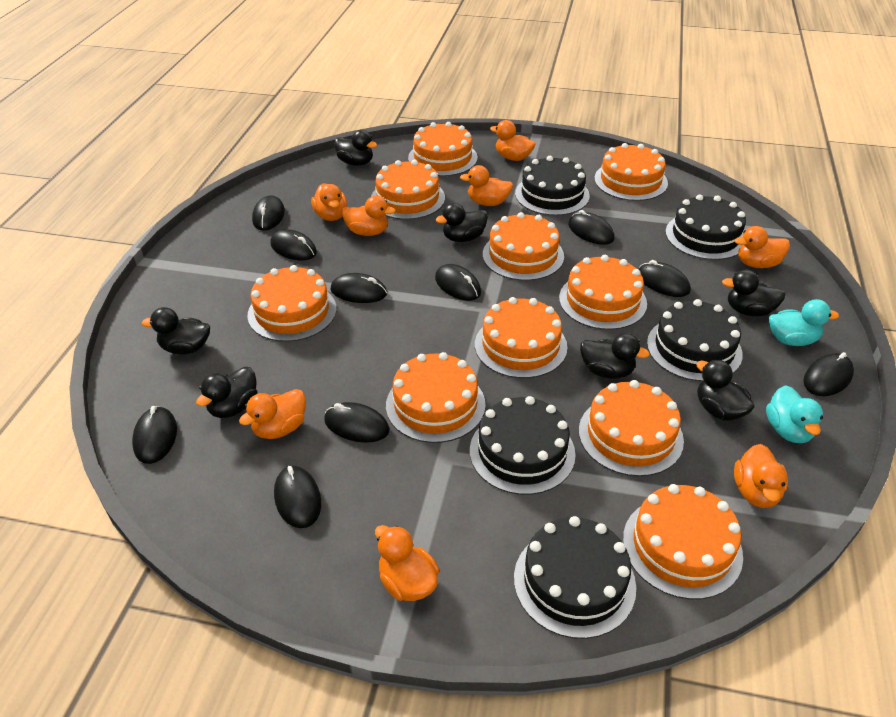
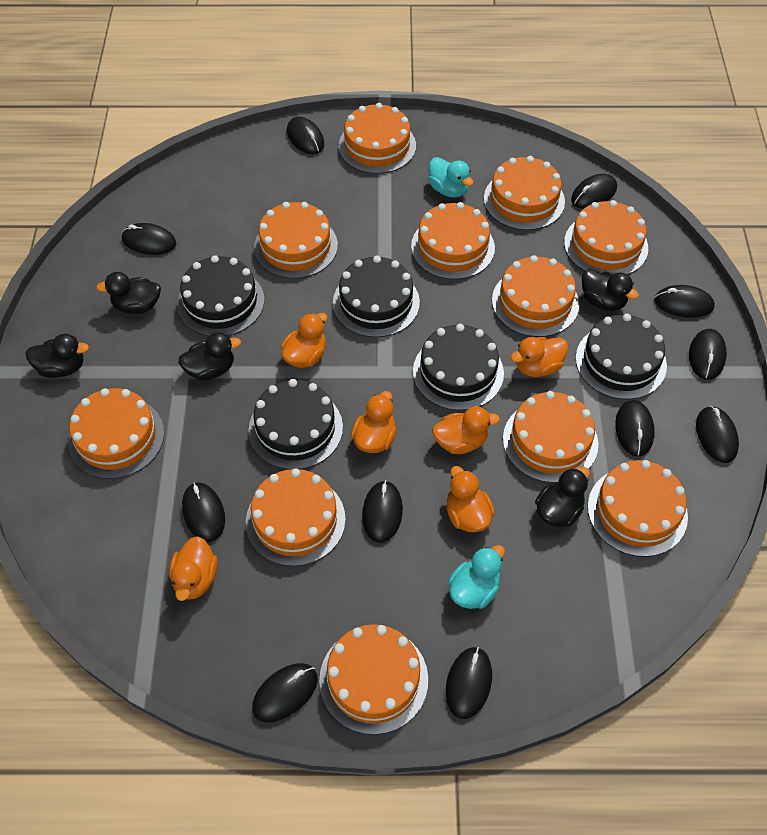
black duck: 7 -> 5
black mouse: 10 -> 11
orange cake: 10 -> 11
orange duck: 8 -> 6

